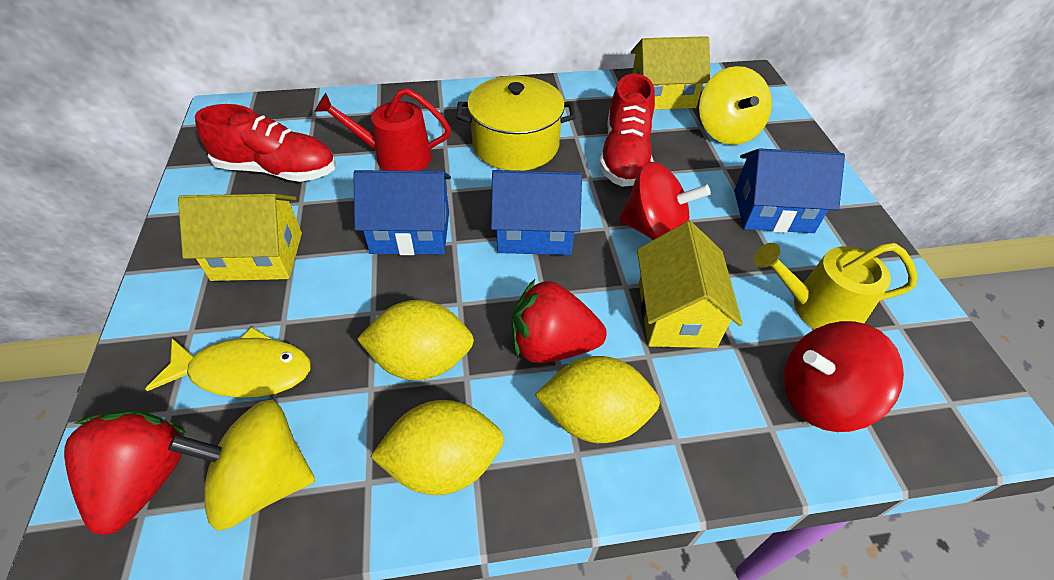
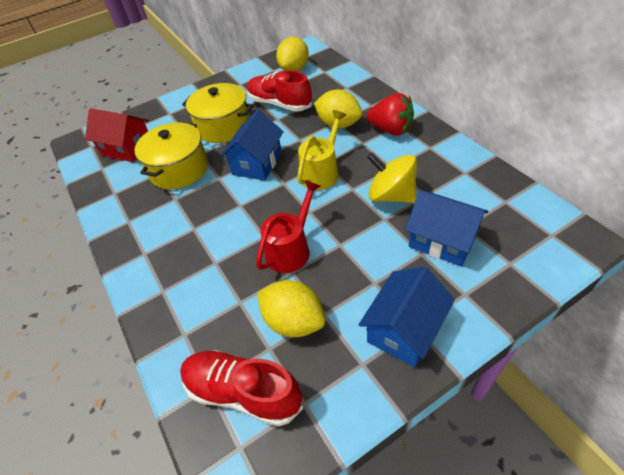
red house: 0 -> 1
red spinning top: 2 -> 0
red strawberry: 2 -> 1
yellow fish: 1 -> 0
yellow house: 3 -> 0
yellow pot: 1 -> 2
yellow spinning top: 2 -> 1

